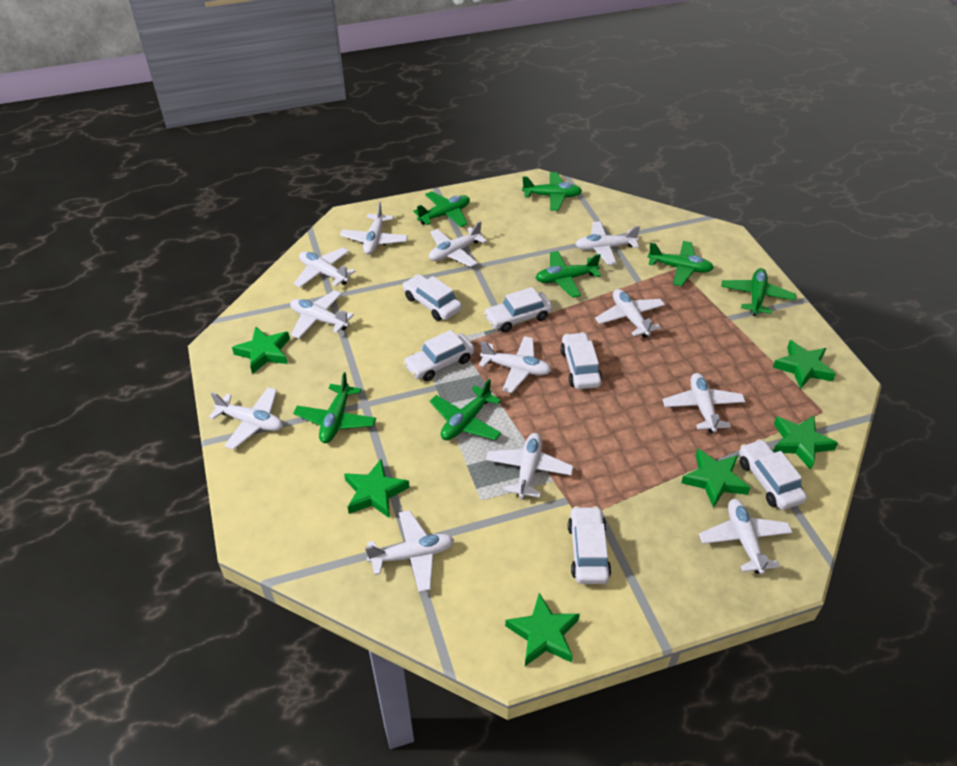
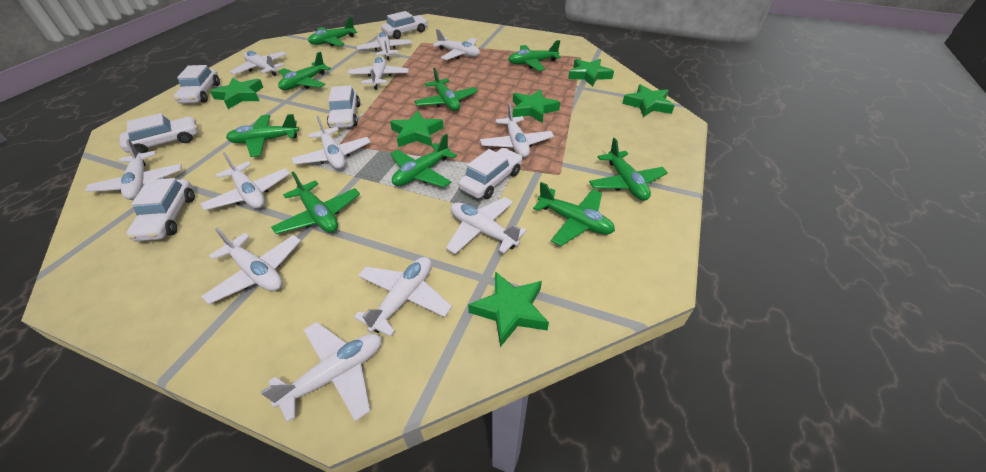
green plane: 7 -> 9

